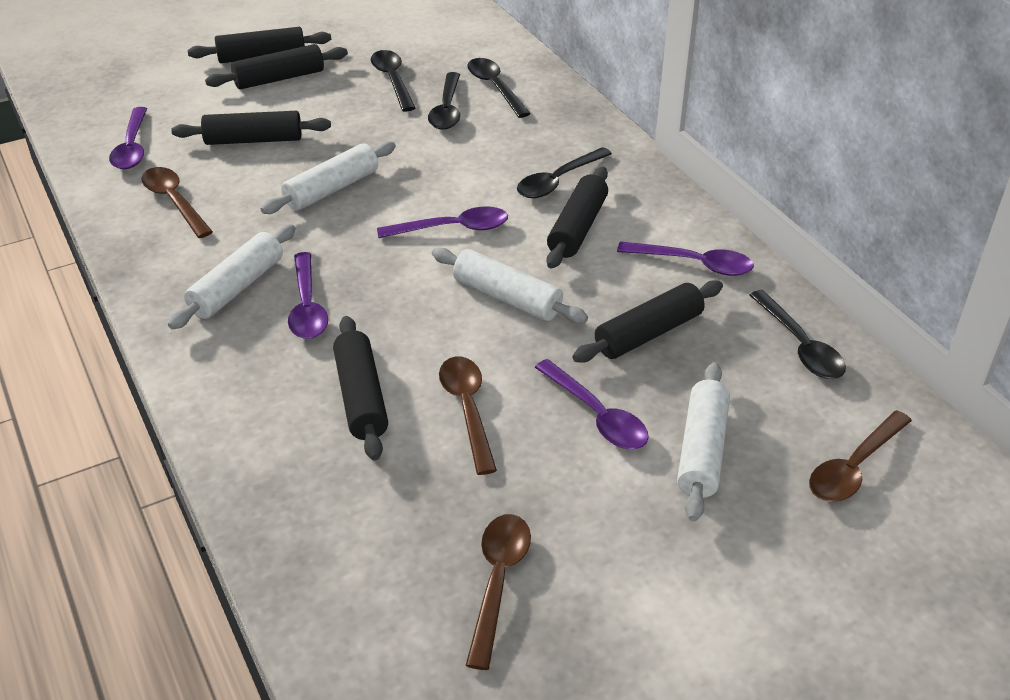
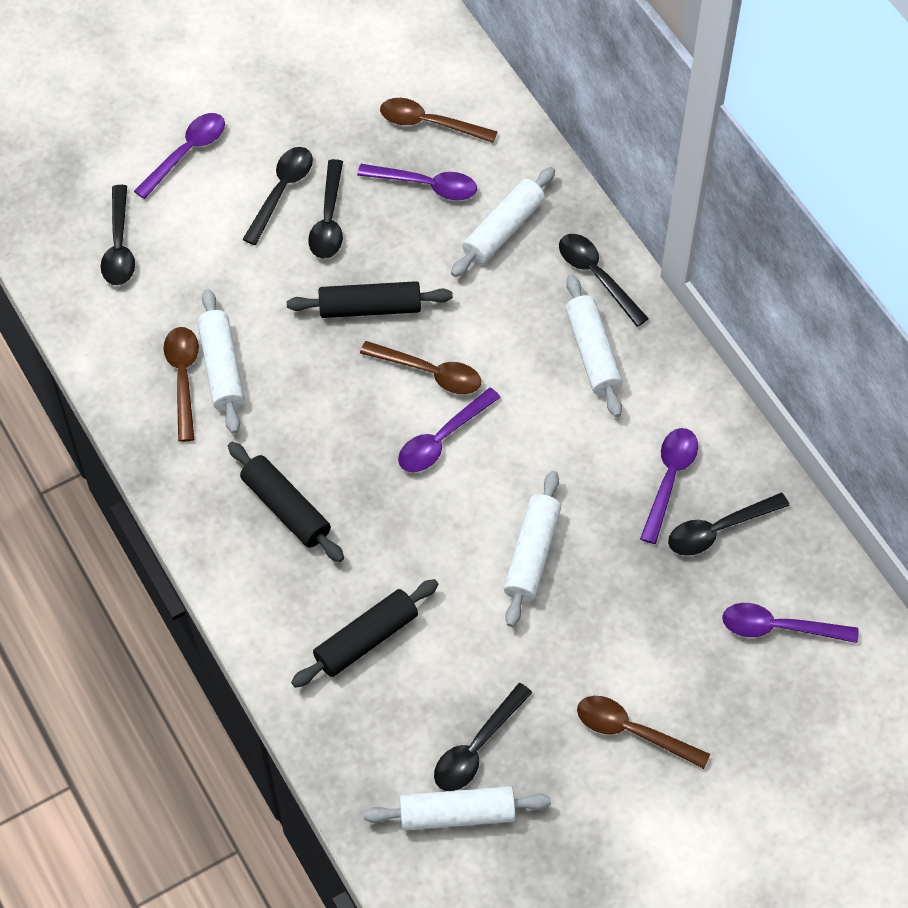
black rolling pin: 6 -> 3
black spoon: 5 -> 6
white rolling pin: 4 -> 5

